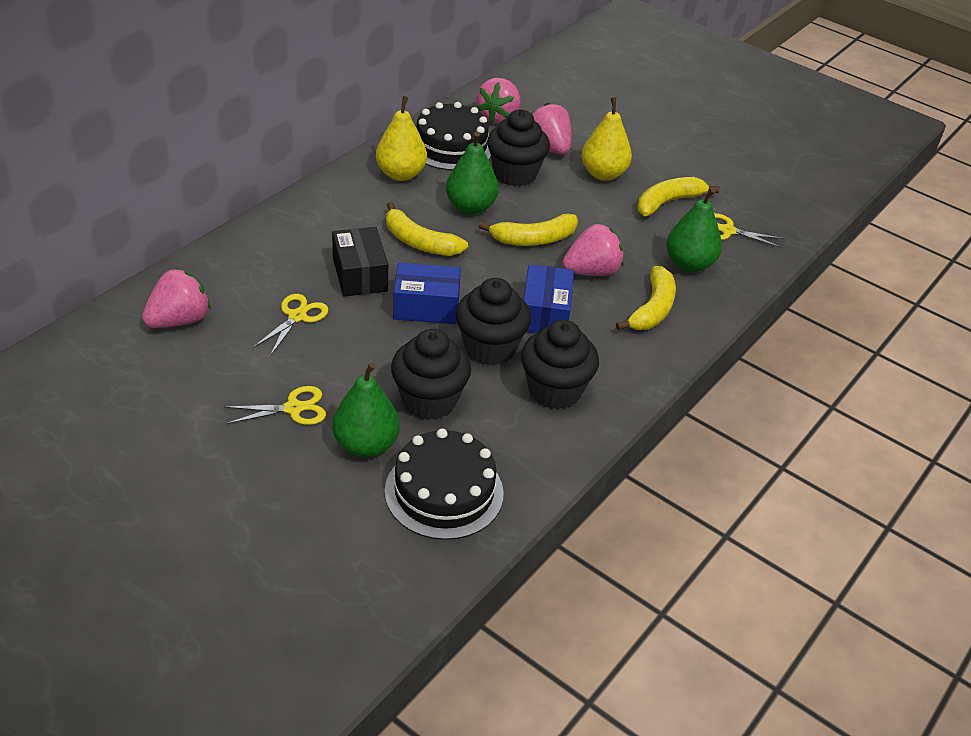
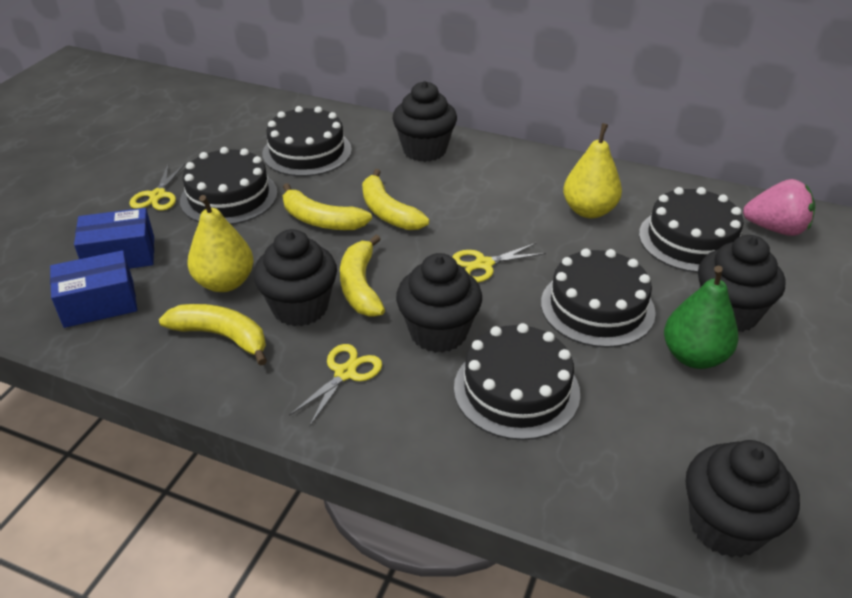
black box: 1 -> 0
black cake: 2 -> 5
black cupcake: 4 -> 5
green pear: 3 -> 1
pink strawberry: 4 -> 1

